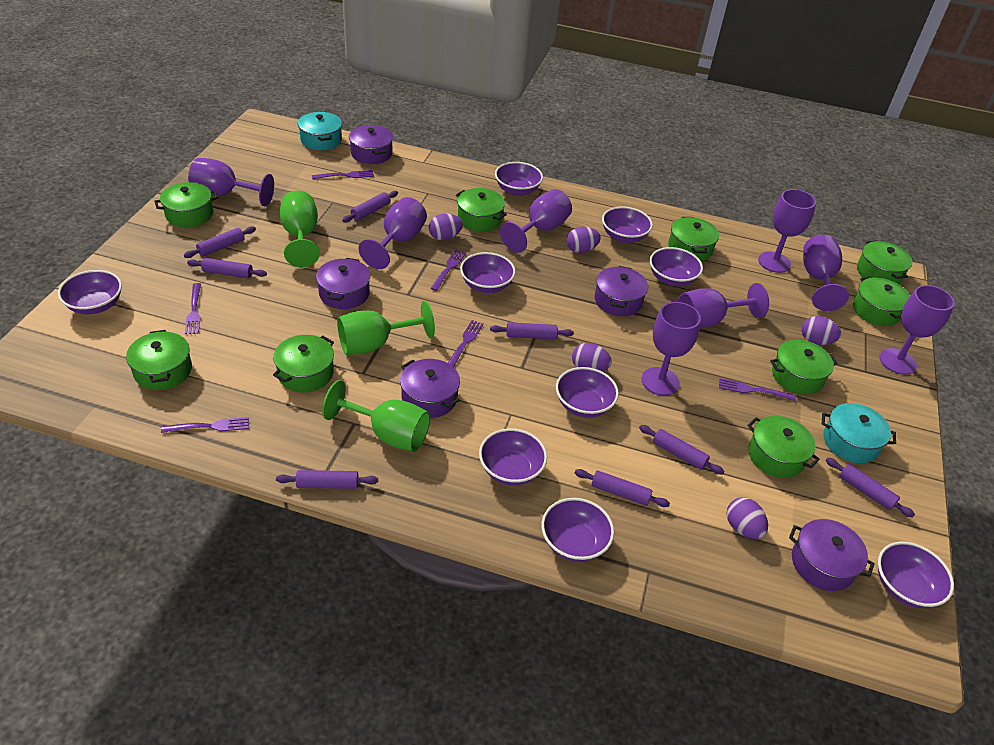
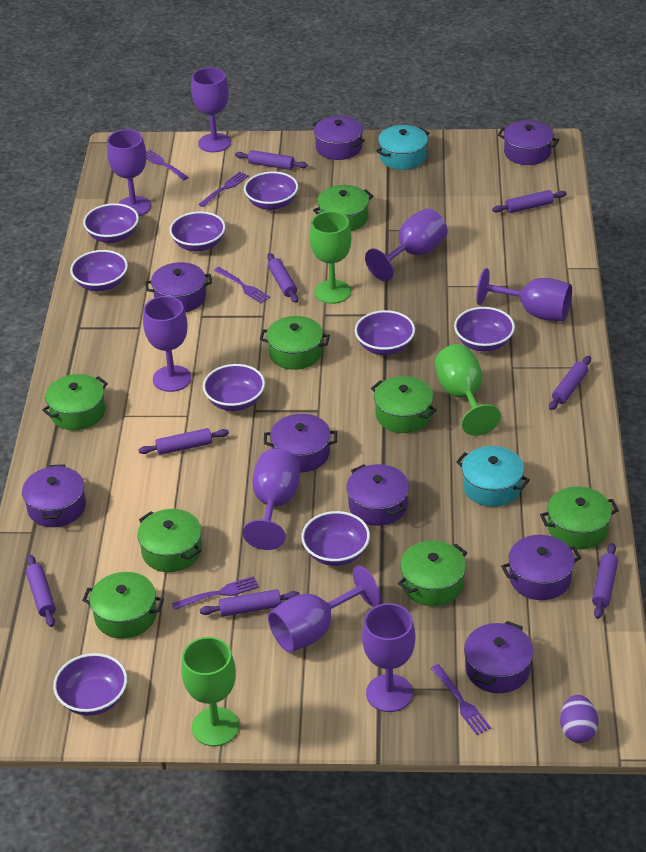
green pot: 9 -> 8
purple egg: 5 -> 1
purple fork: 6 -> 5
purple pot: 5 -> 8

